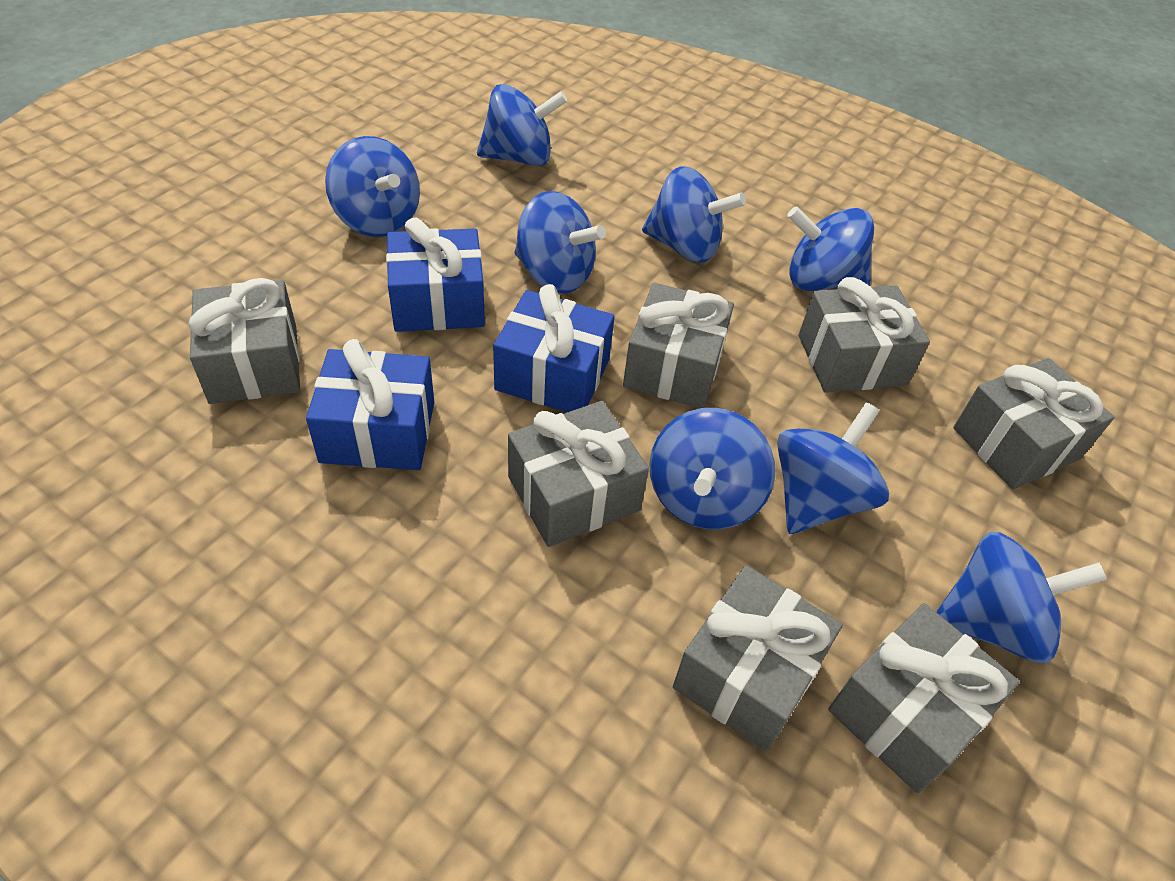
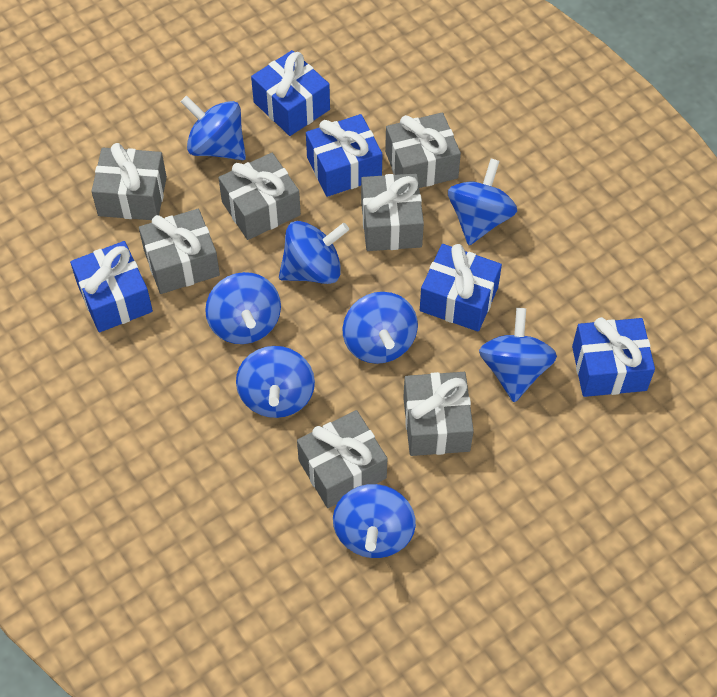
blue gift: 3 -> 5

